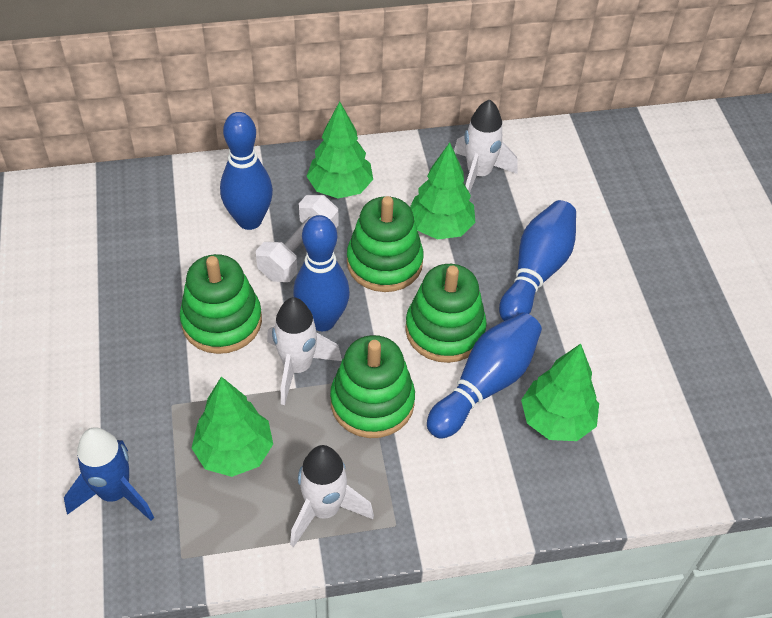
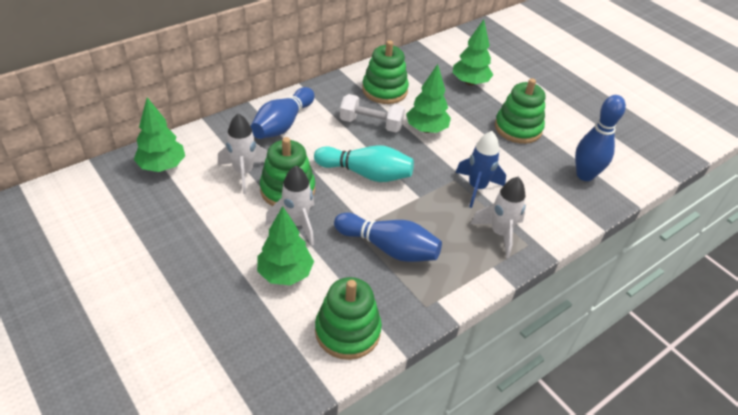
blue bowling pin: 4 -> 3
turquoise bowling pin: 0 -> 1

